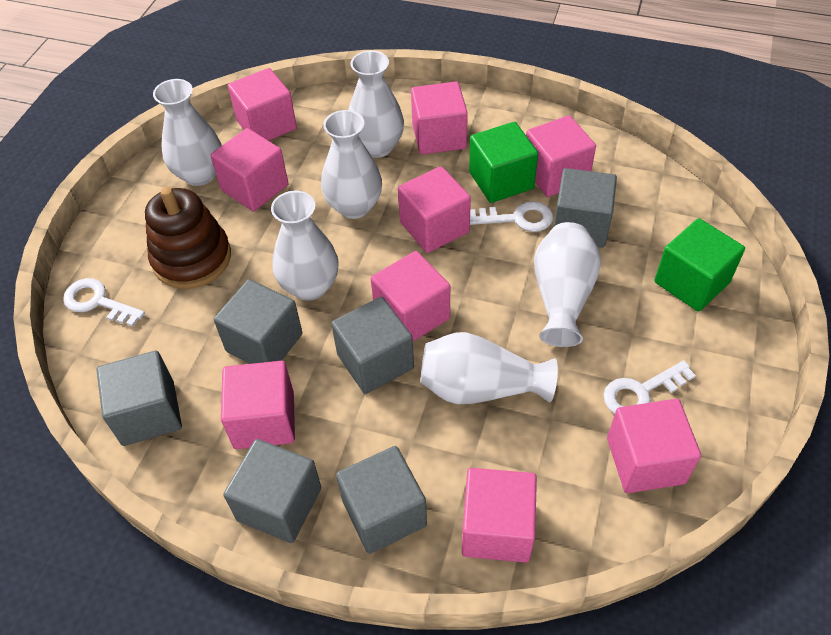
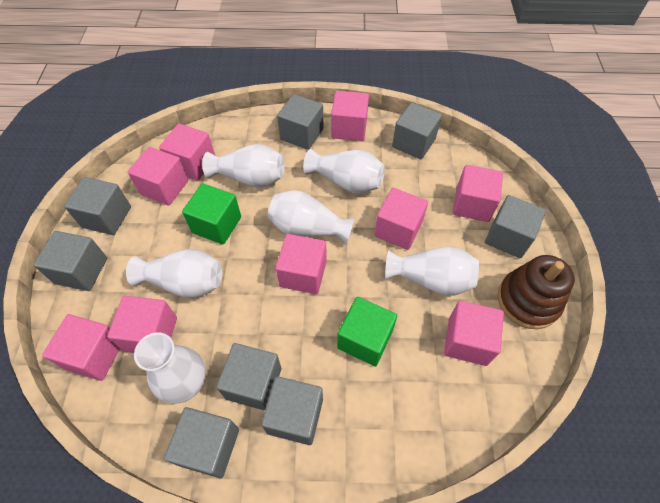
grey cube: 6 -> 8
white key: 3 -> 0

